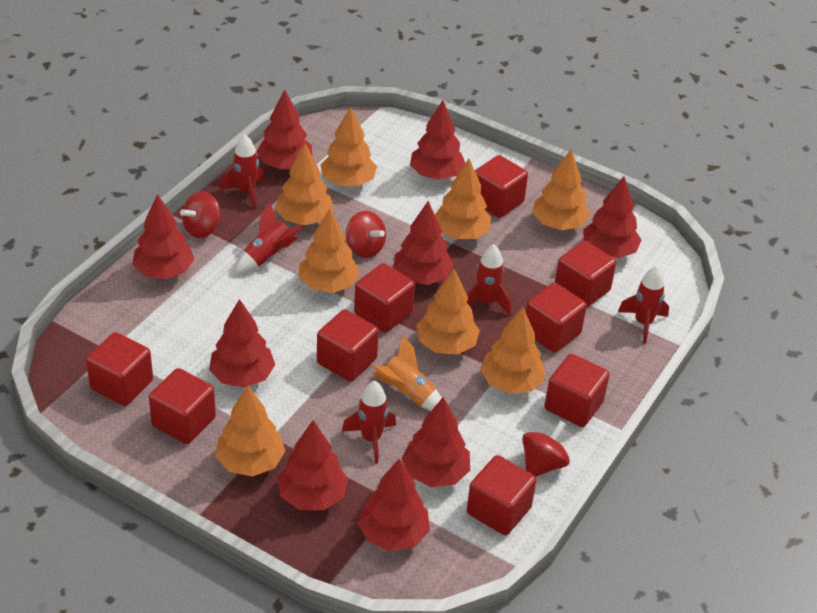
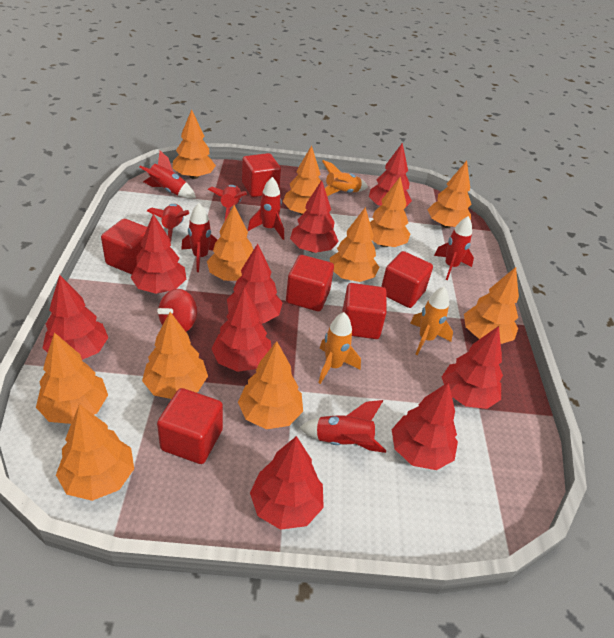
orange rocket: 1 -> 3
orange tree: 8 -> 11
red cube: 9 -> 6
red rocket: 5 -> 7
red spinning top: 3 -> 1

